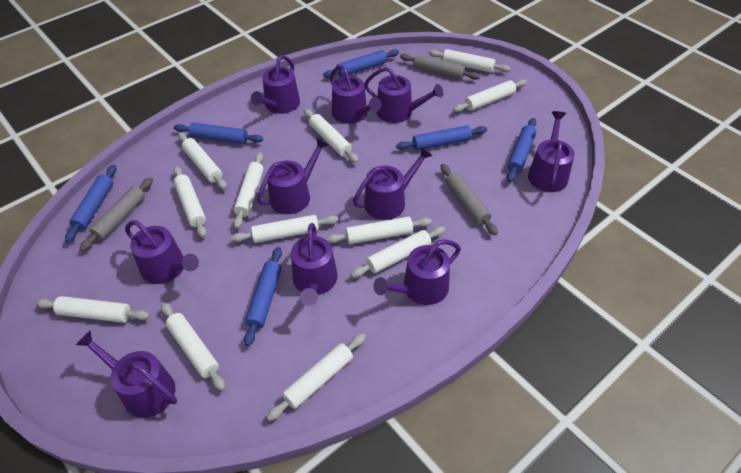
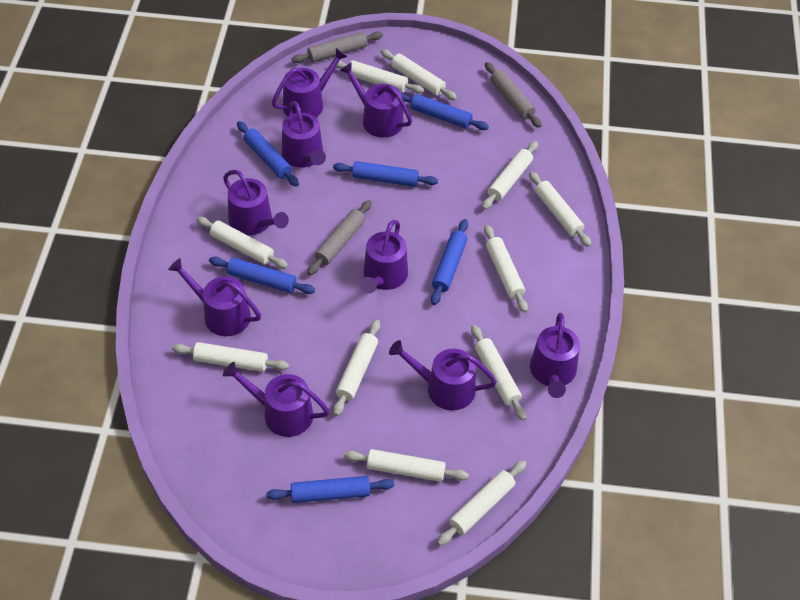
purple watering can: 10 -> 9
white rolling pin: 12 -> 11

